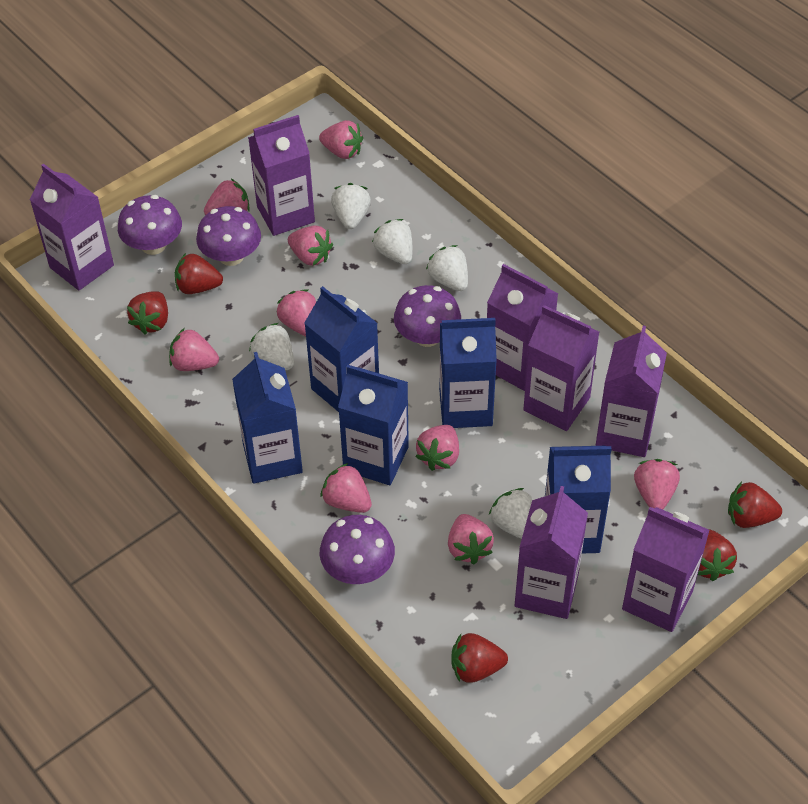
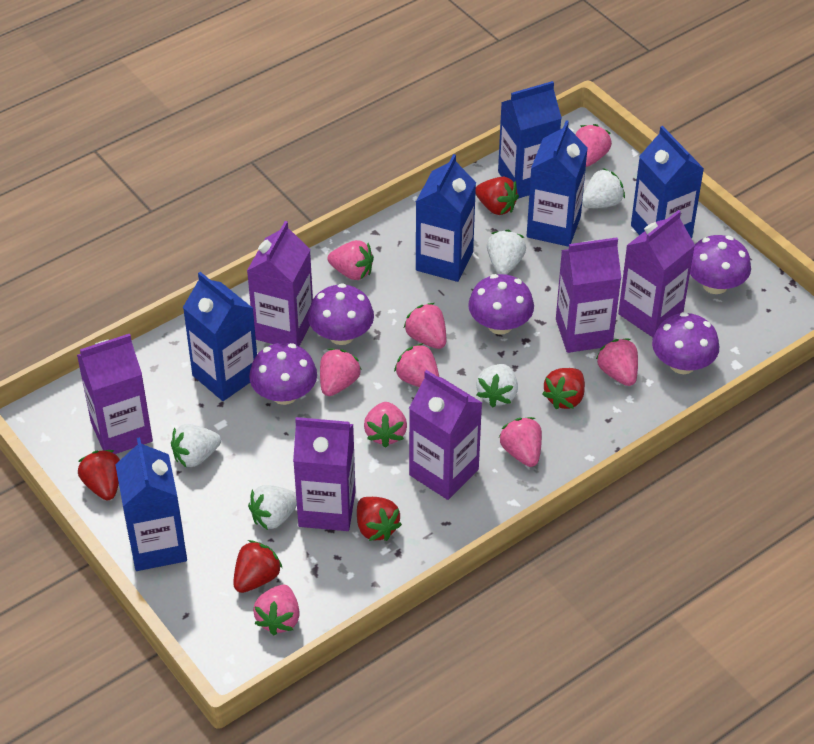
blue carton: 5 -> 6
purple carton: 7 -> 6
purple mushroom: 4 -> 5

